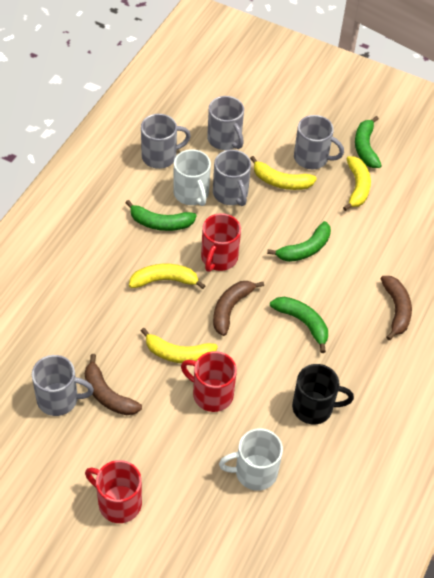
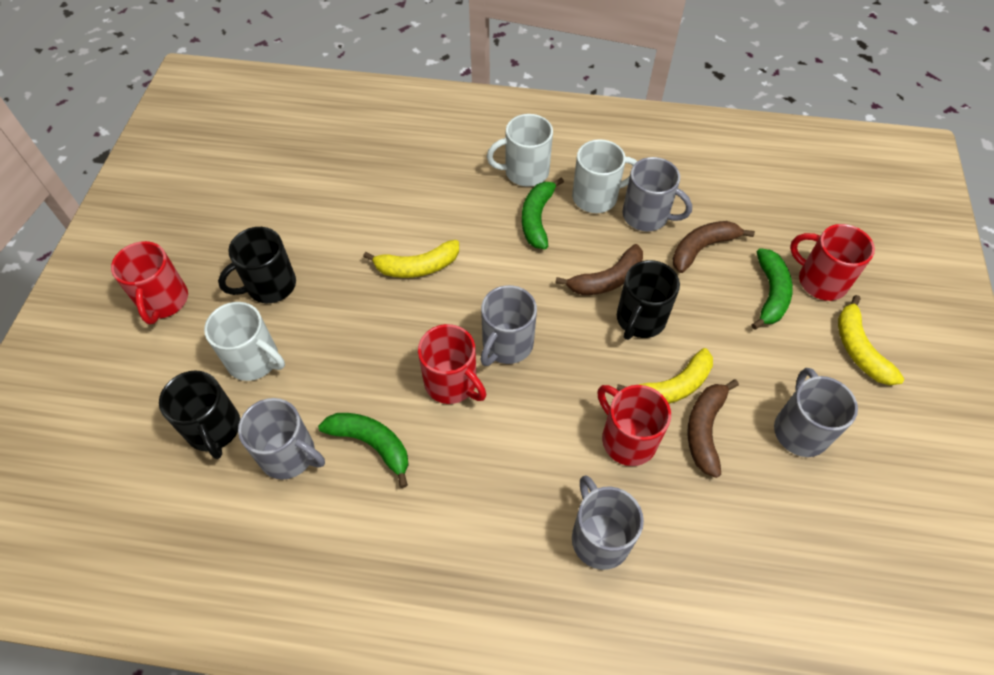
black mug: 1 -> 3
green banana: 4 -> 3
red mug: 3 -> 4
white mug: 2 -> 3
yellow banana: 4 -> 3

